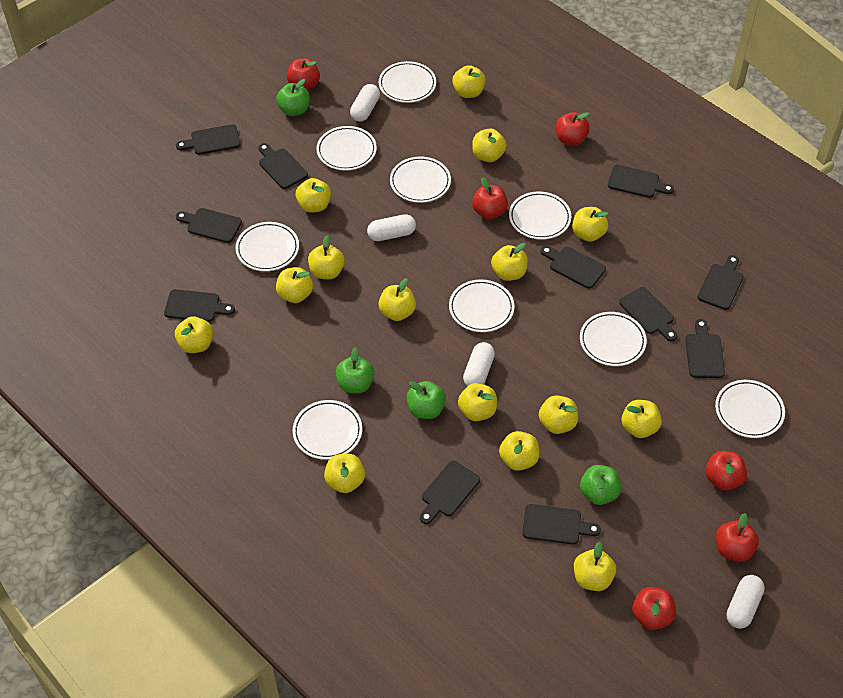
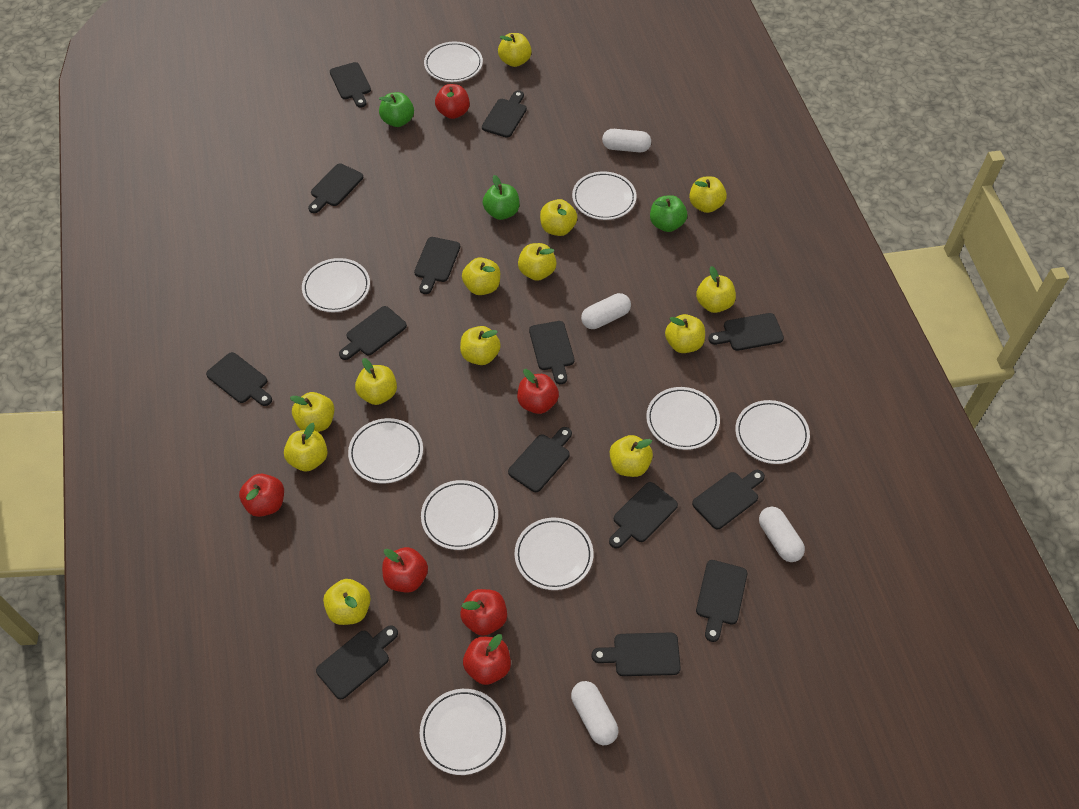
black cutting board: 11 -> 14
green apple: 4 -> 3
yellow apple: 15 -> 13

